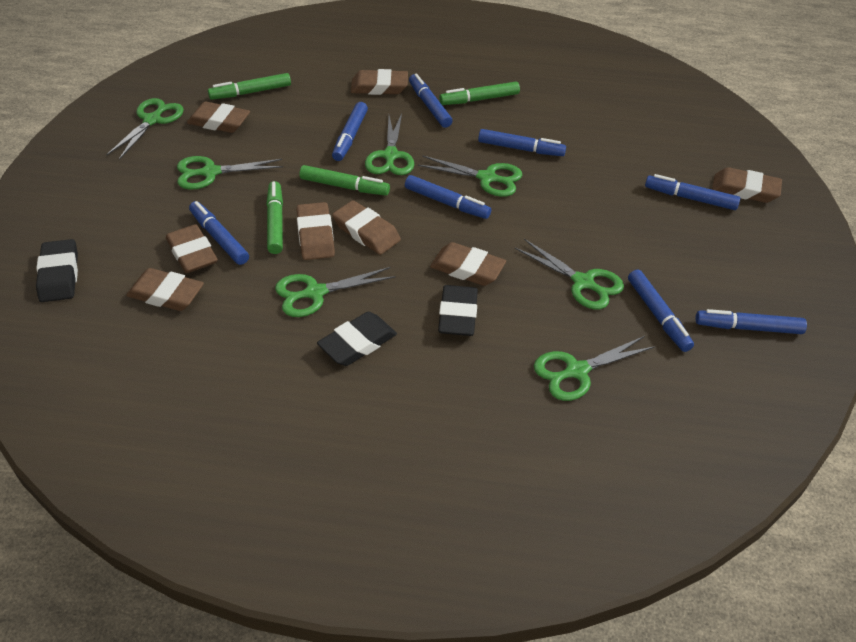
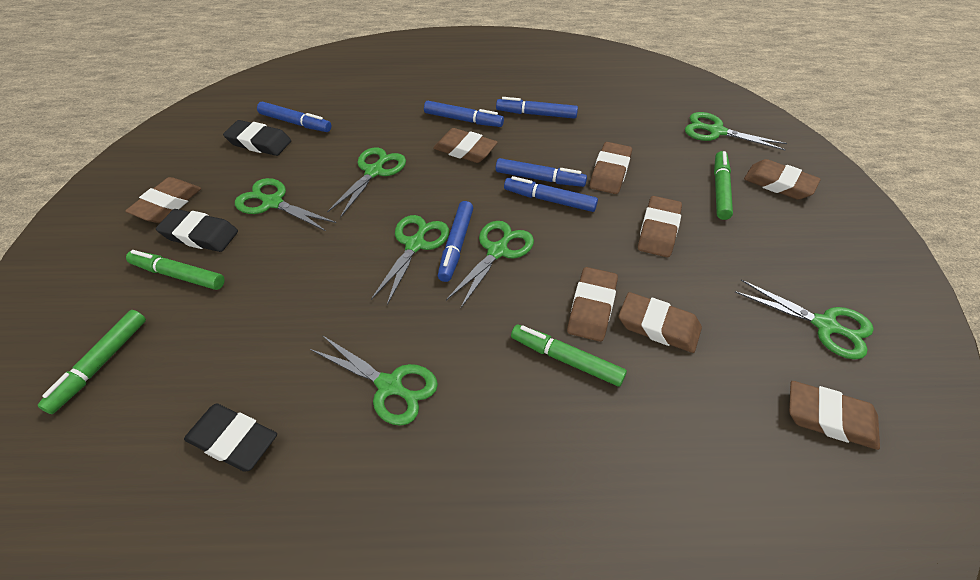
blue marker: 8 -> 6

